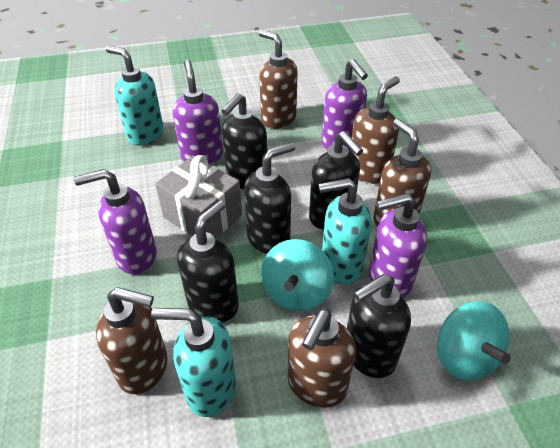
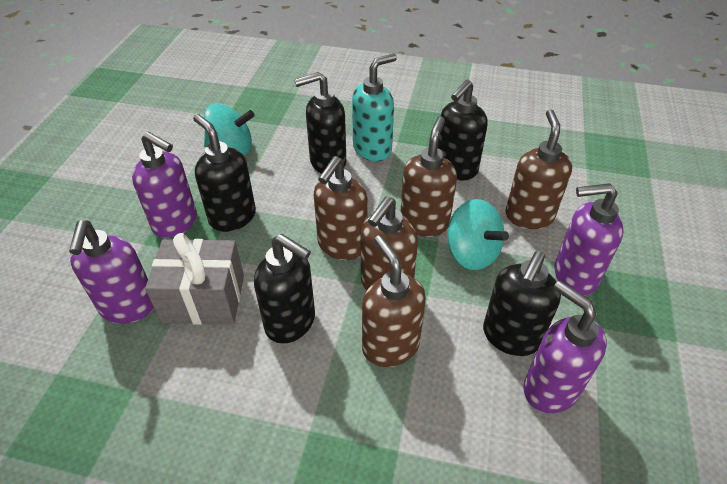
turquoise soap dispenser: 3 -> 1

